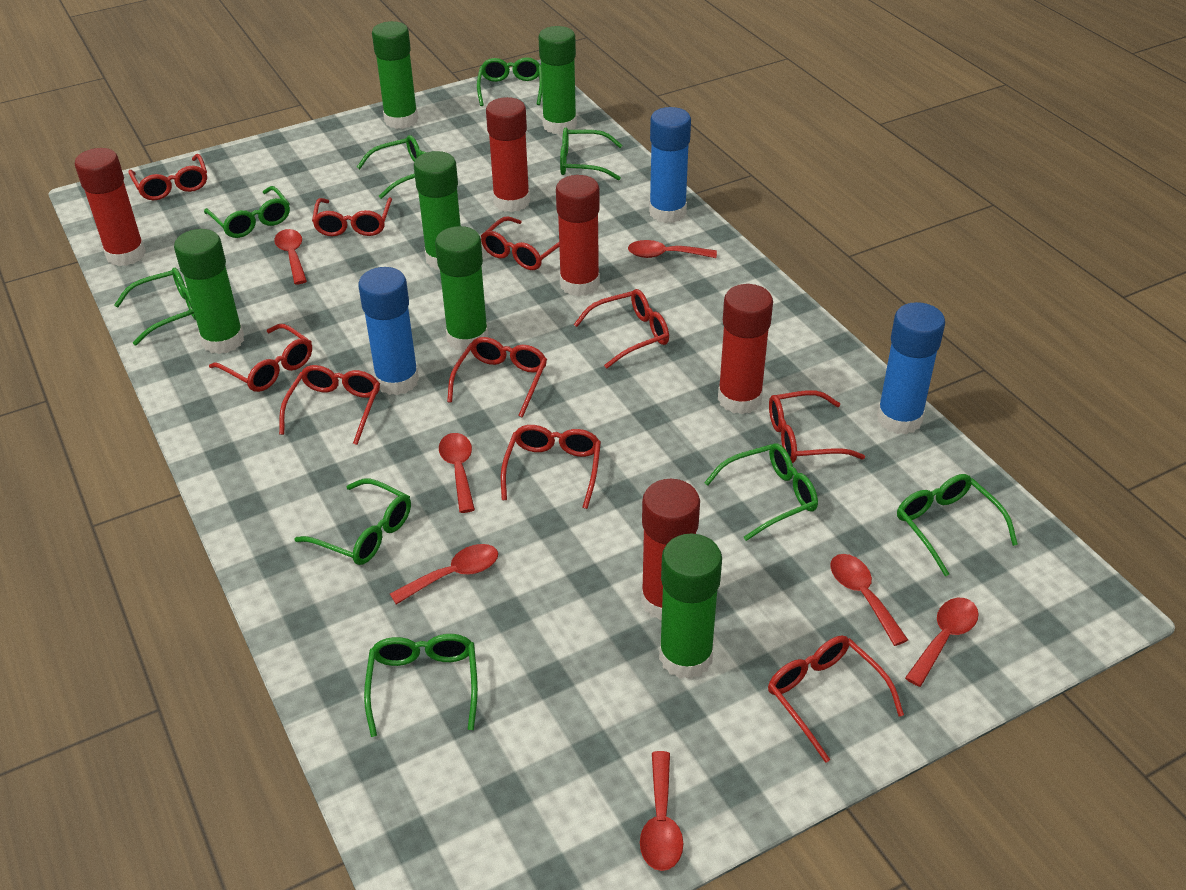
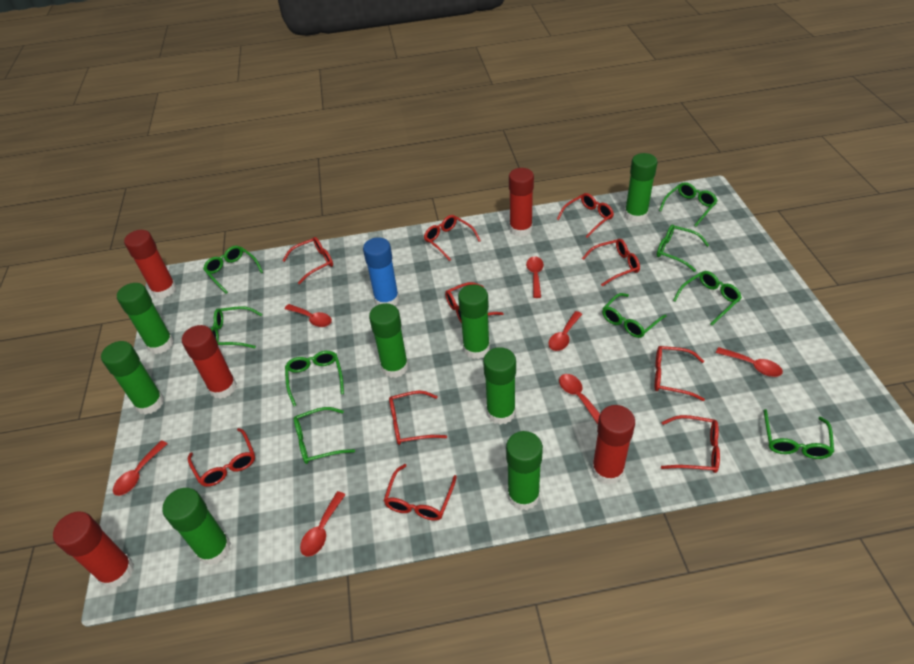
blue glue stick: 3 -> 1
green glue stick: 6 -> 8

